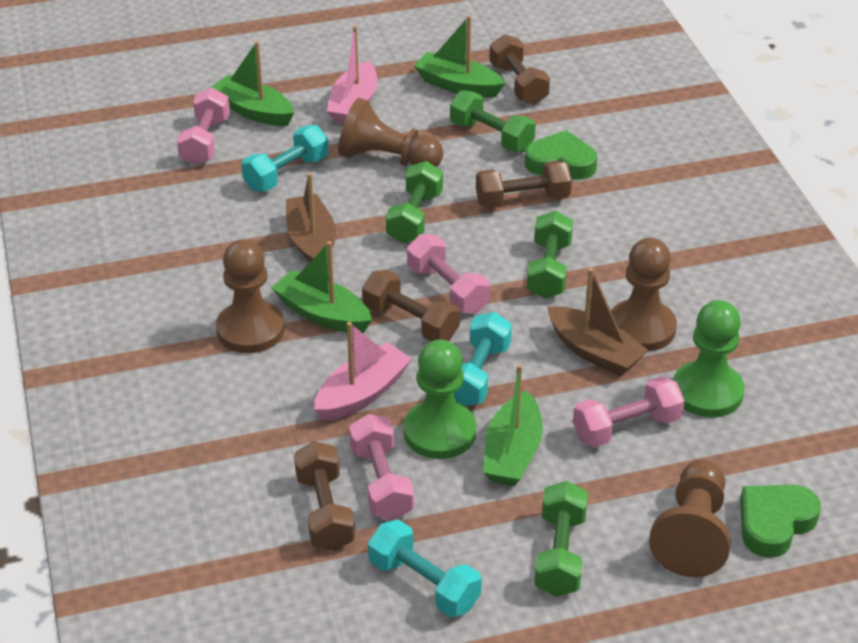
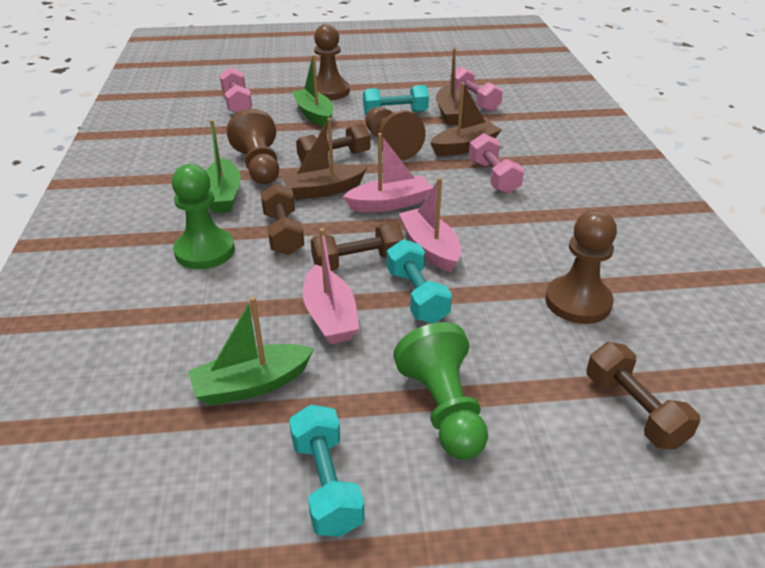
brown boat: 2 -> 3
green boat: 4 -> 3
green dumbbell: 4 -> 0
green heart: 2 -> 0
pink boat: 2 -> 3
pink dumbbell: 4 -> 3

